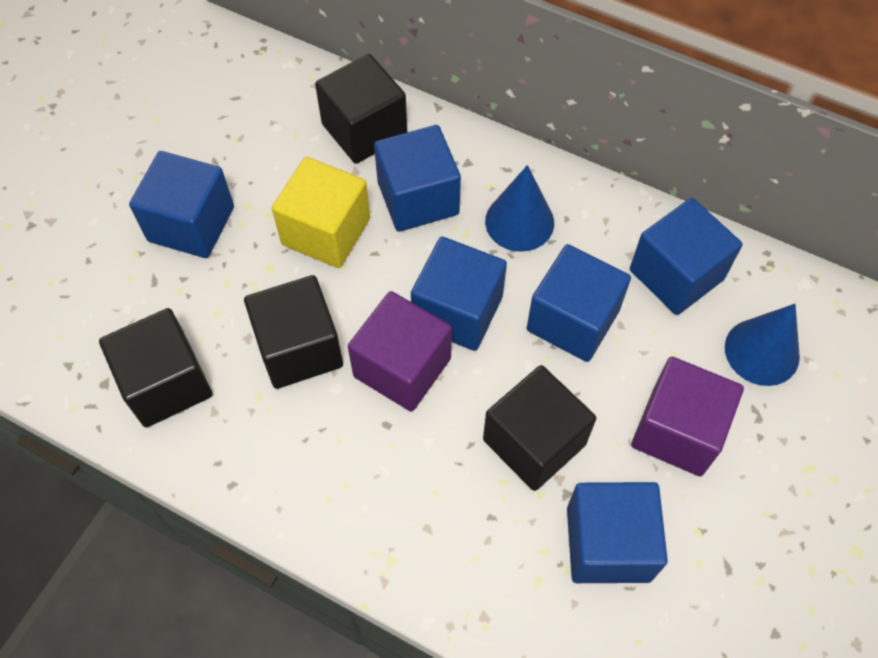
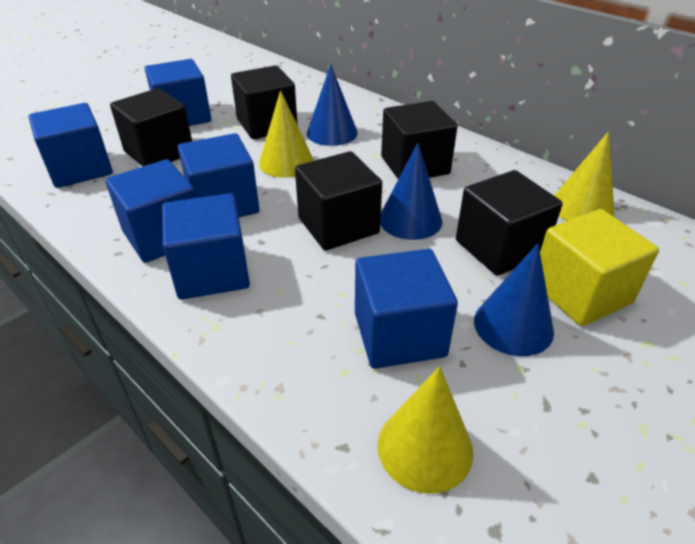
black cube: 4 -> 5
blue cone: 2 -> 3
purple cube: 2 -> 0
yellow cone: 0 -> 3

